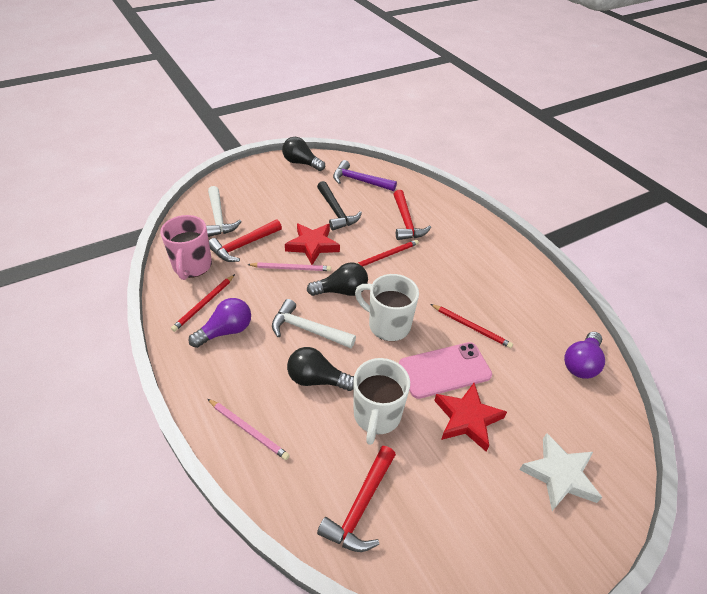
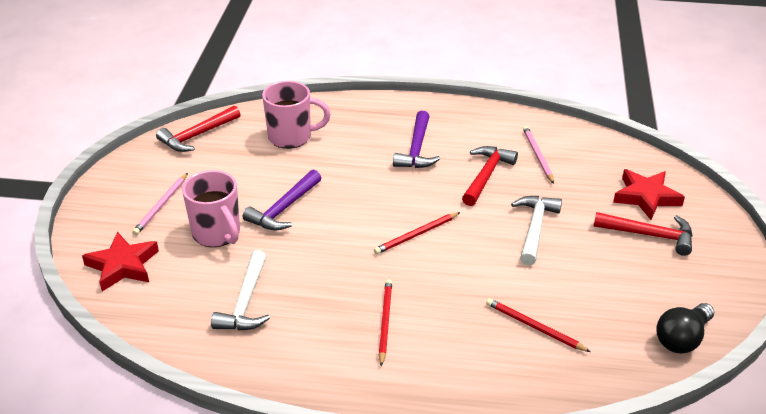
black hammer: 1 -> 0
black light bulb: 3 -> 1
pink mug: 1 -> 2
pink phone: 1 -> 0
purple hammer: 1 -> 2
purple light bulb: 2 -> 0
white mug: 2 -> 0
white star: 1 -> 0

